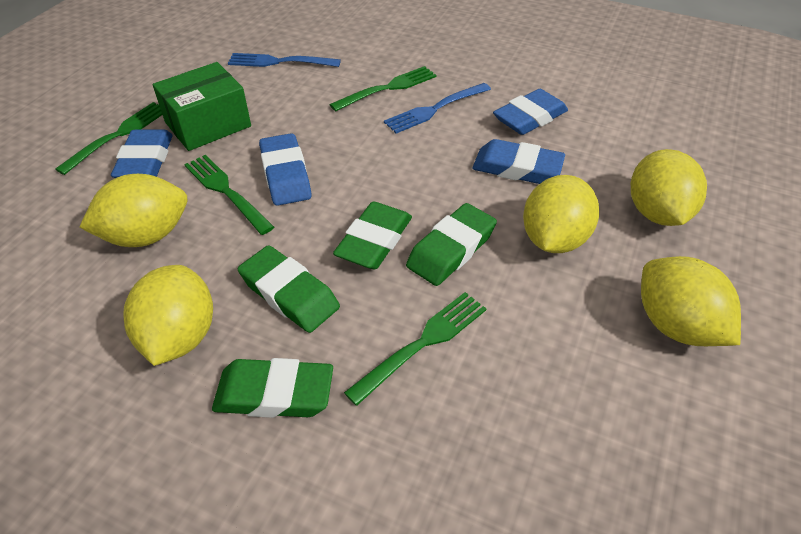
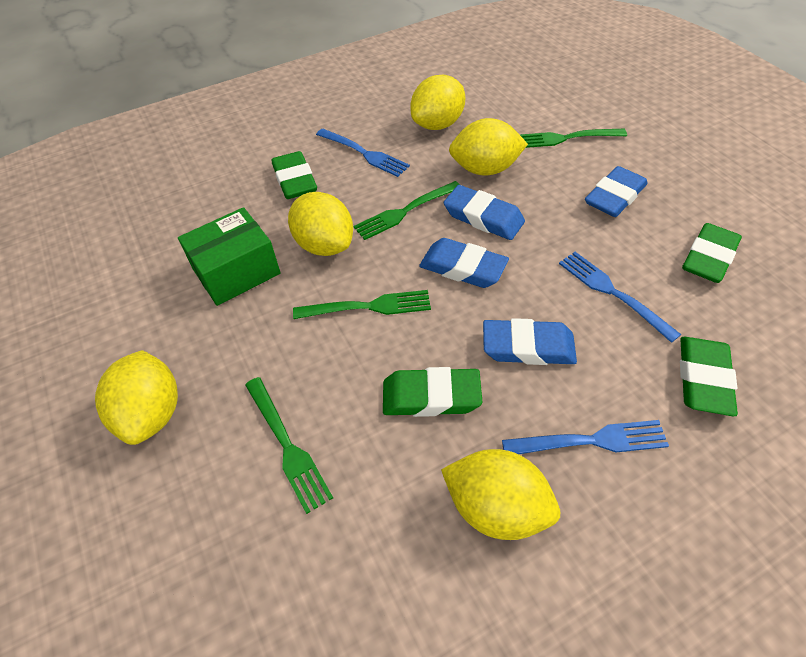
blue fork: 2 -> 3

